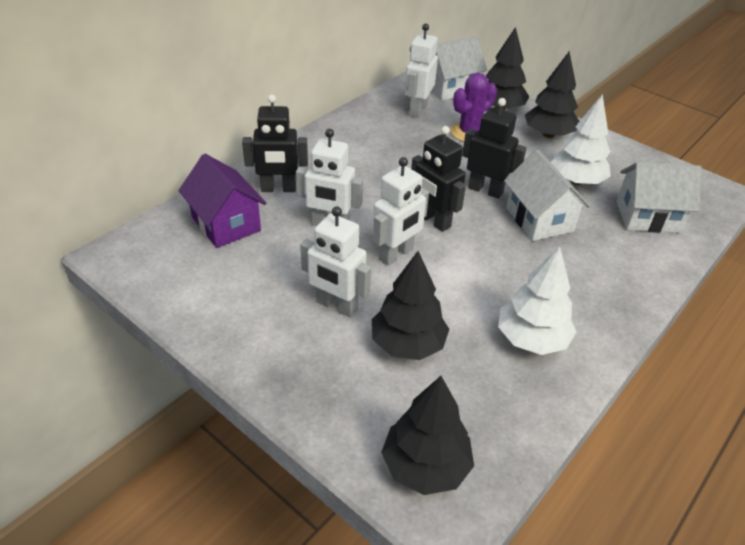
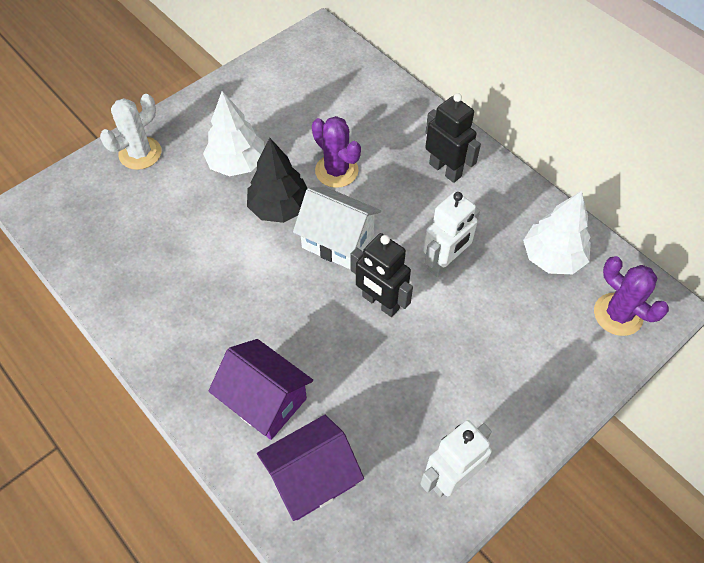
black robot: 3 -> 2
black tree: 4 -> 1
purple cactus: 1 -> 2
purple house: 1 -> 2
white cactus: 0 -> 1
white house: 3 -> 1
white robot: 4 -> 2

